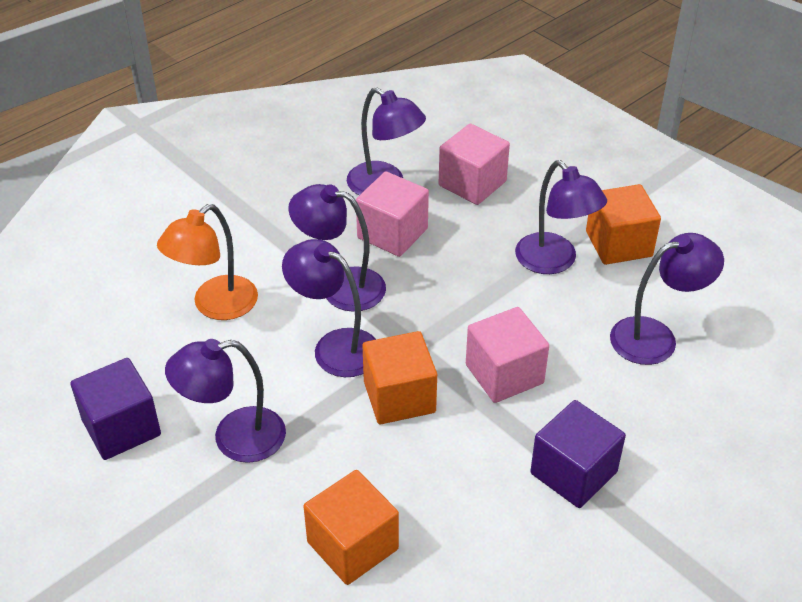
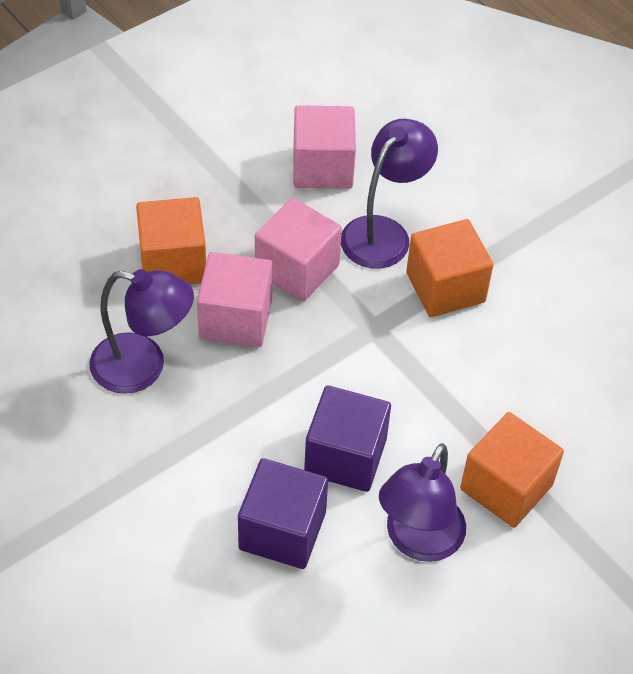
orange lamp: 1 -> 0
purple lamp: 6 -> 3

